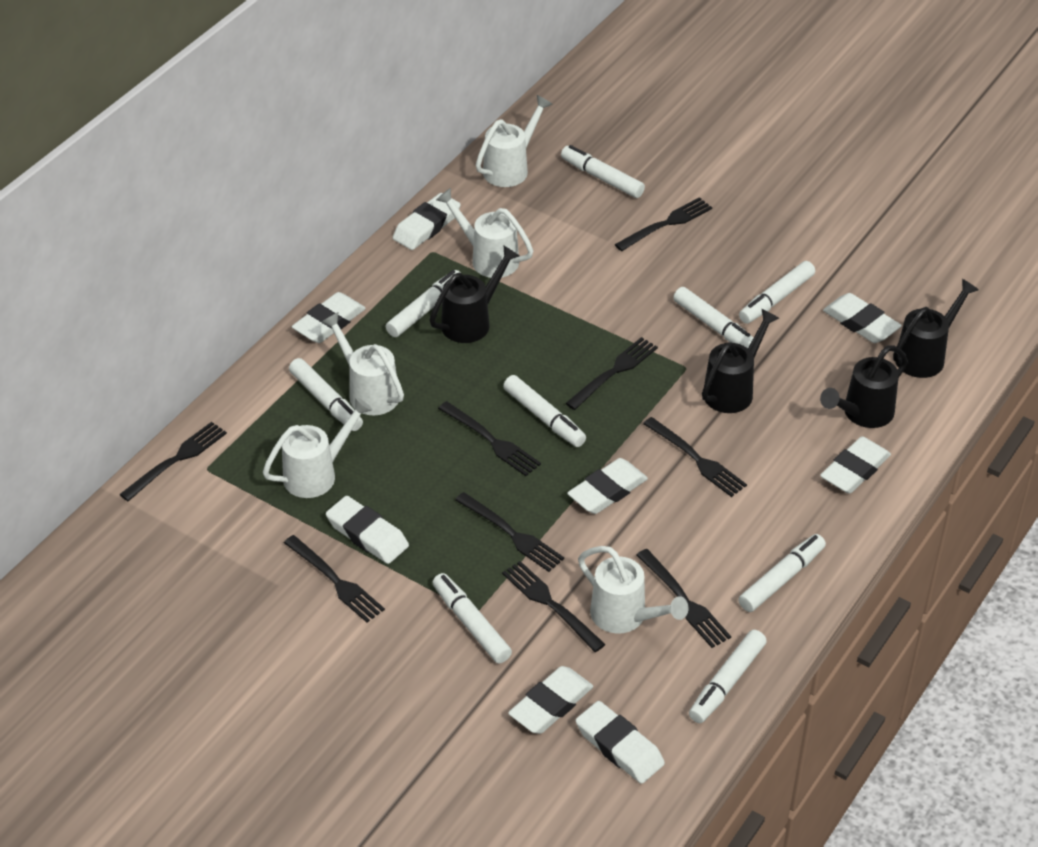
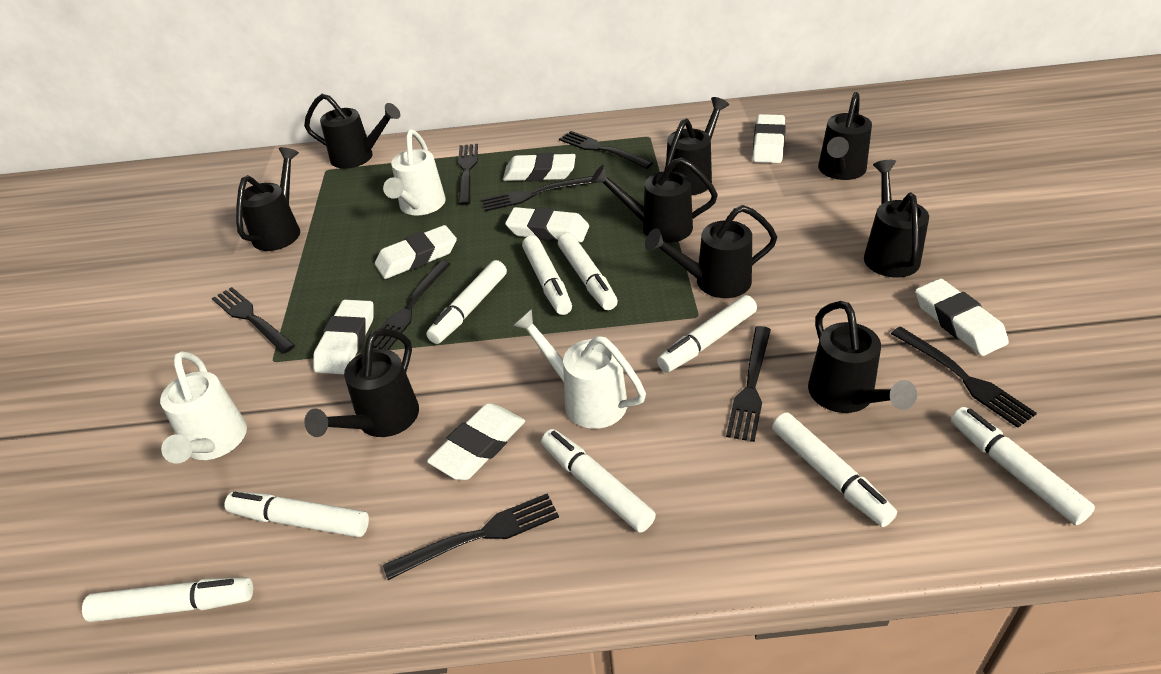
black fork: 9 -> 8
black watering can: 4 -> 9
white eraser: 8 -> 7
white watering can: 5 -> 3

